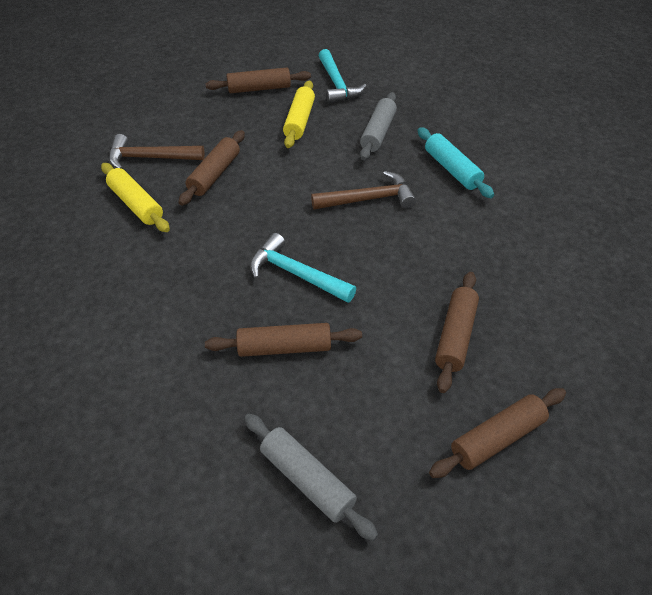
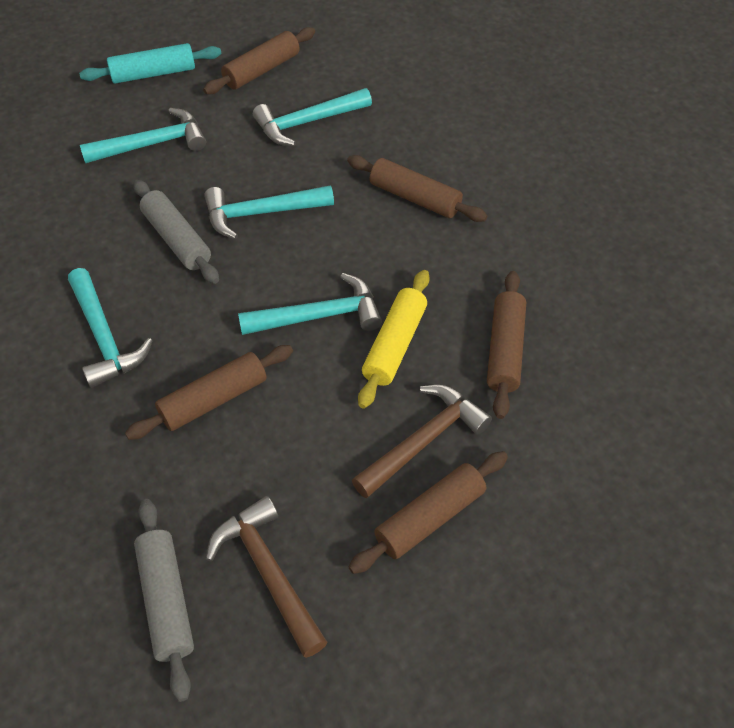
turquoise hammer: 2 -> 5
yellow rolling pin: 2 -> 1

